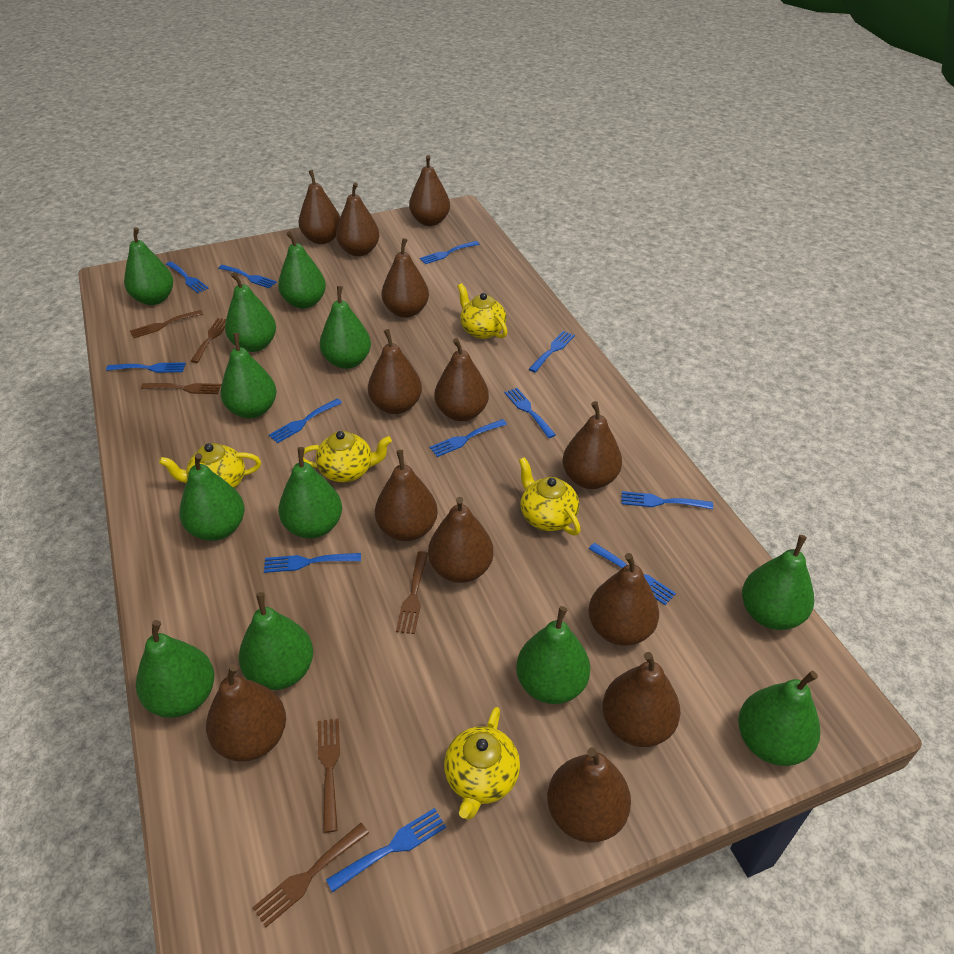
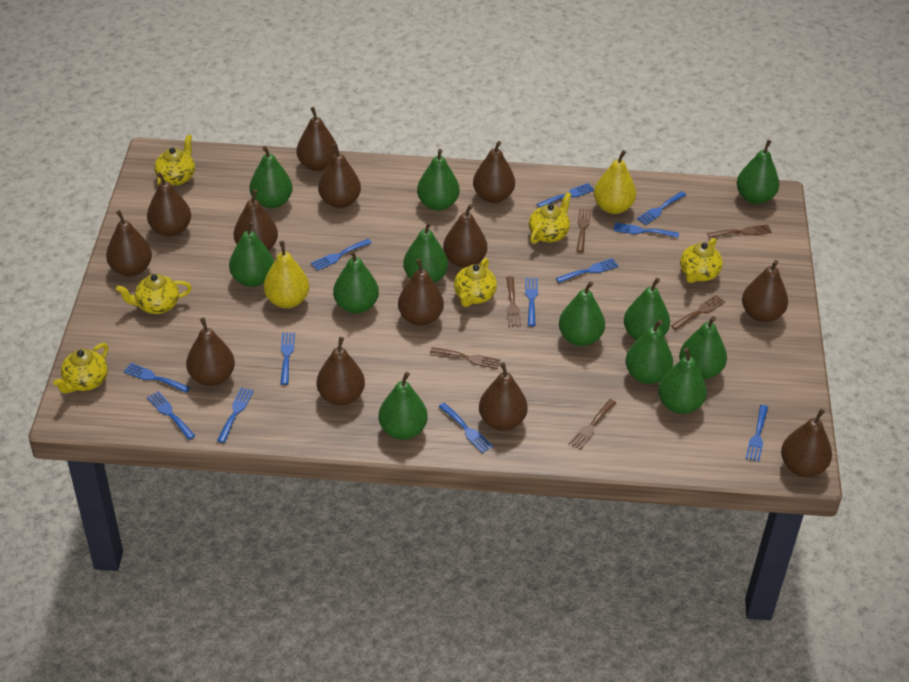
yellow pear: 0 -> 2
yellow teapot: 5 -> 6

